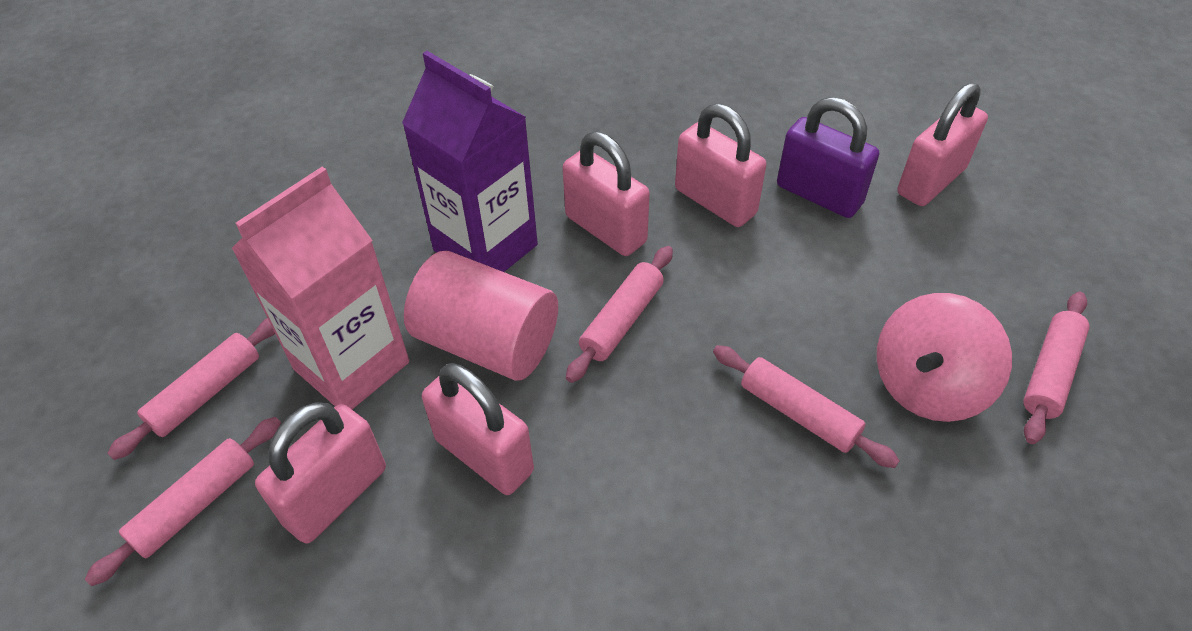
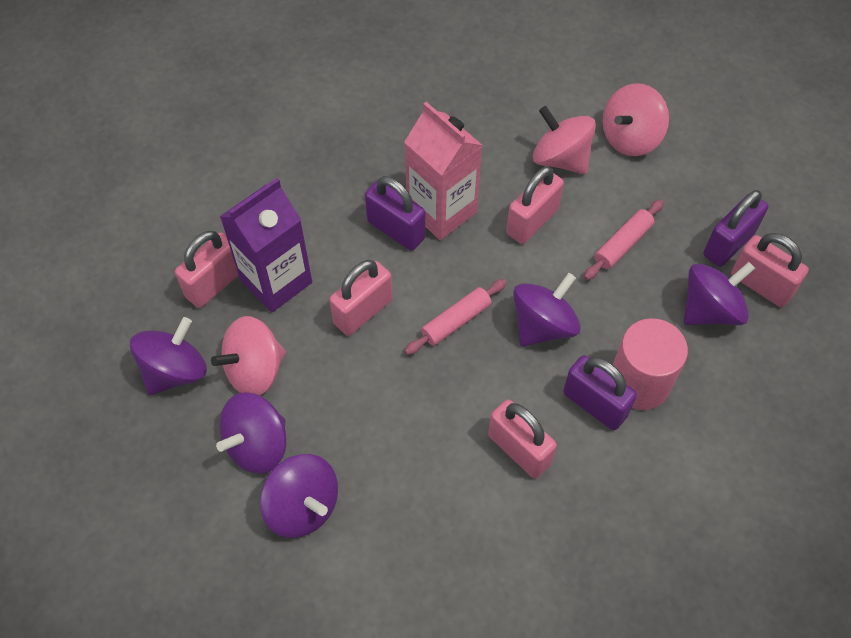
pink rolling pin: 5 -> 2
pink spinning top: 1 -> 3
purple padlock: 1 -> 3
purple spinning top: 0 -> 5

